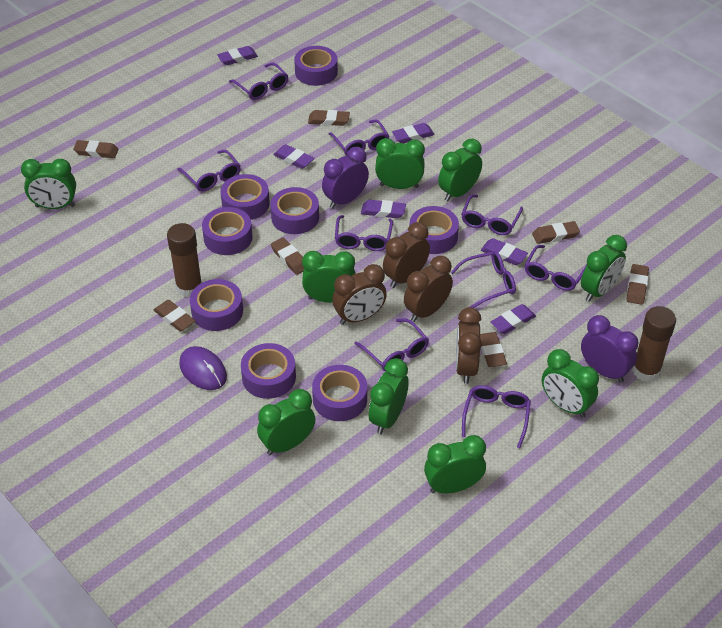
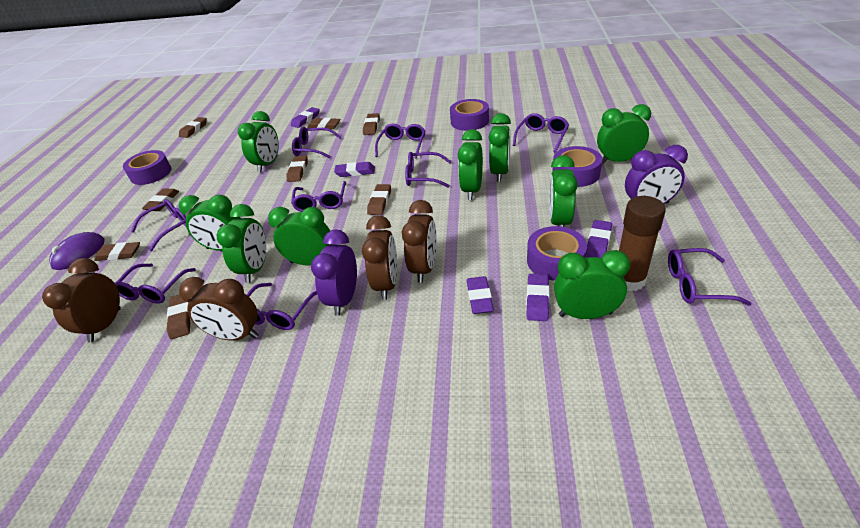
brown eraser: 7 -> 8
brown glue stick: 2 -> 1
purple eraser: 6 -> 5
purple tape: 8 -> 4

